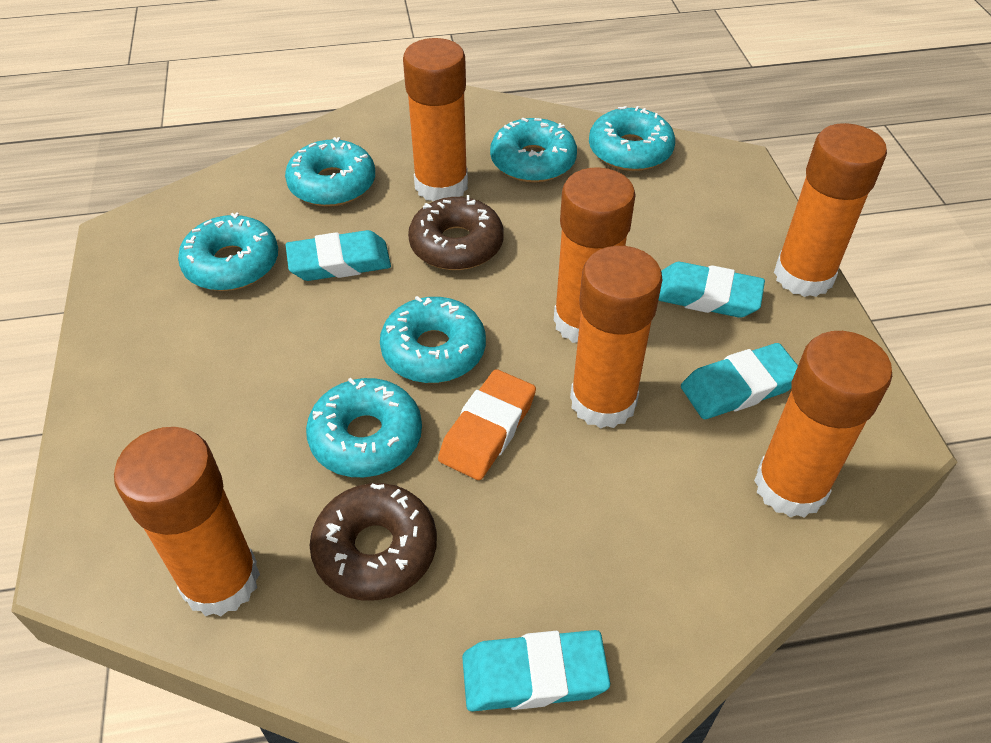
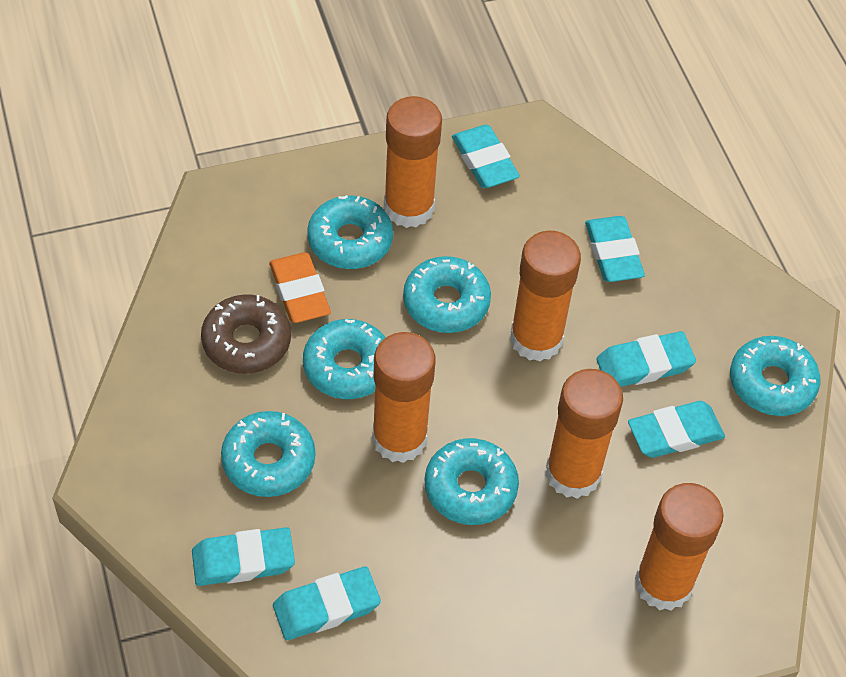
brown donut: 2 -> 1
orange glue stick: 6 -> 5
turquoise eraser: 4 -> 6

